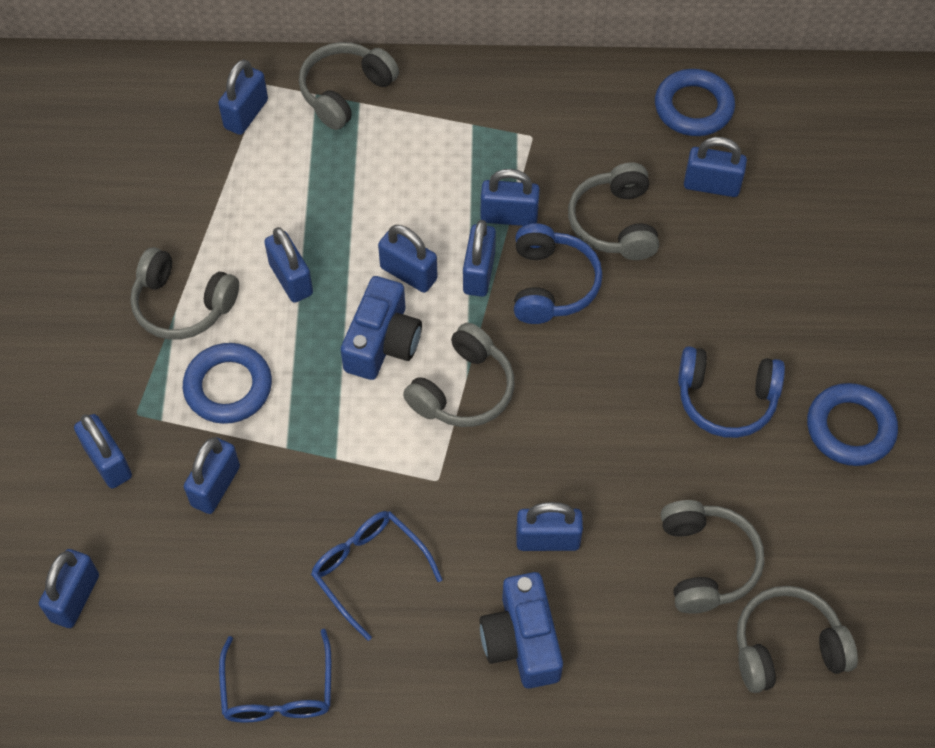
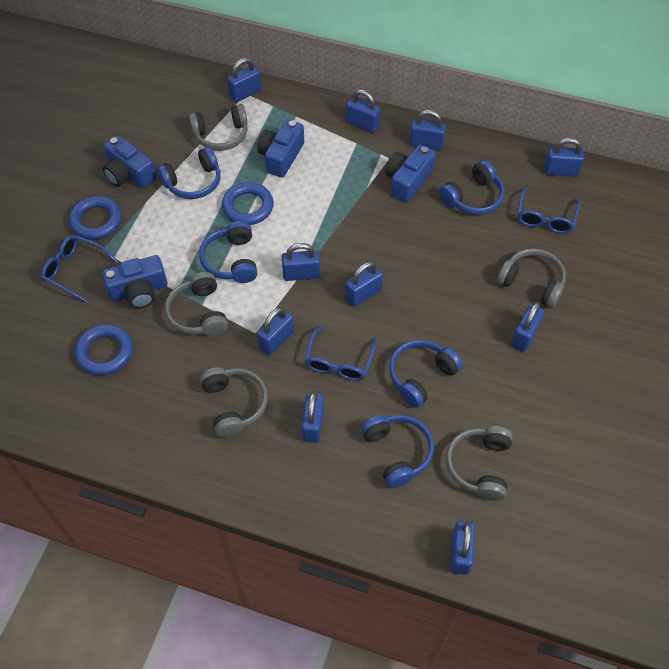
blue camera: 2 -> 4
blue glasses: 2 -> 3
blue headphones: 2 -> 5
grey headphones: 6 -> 5

